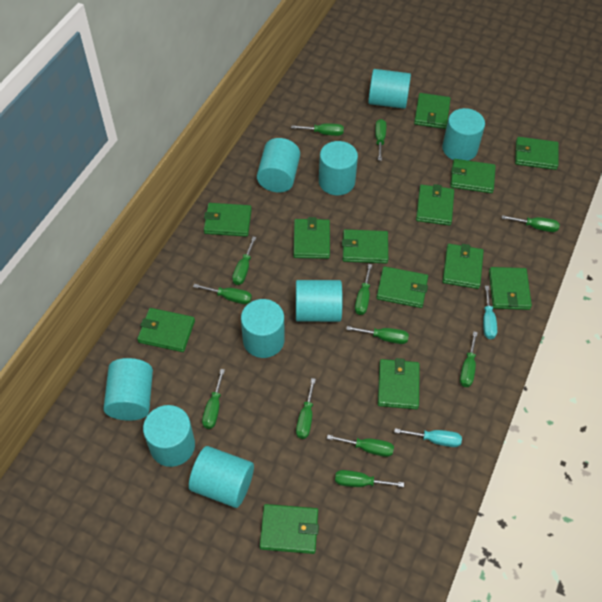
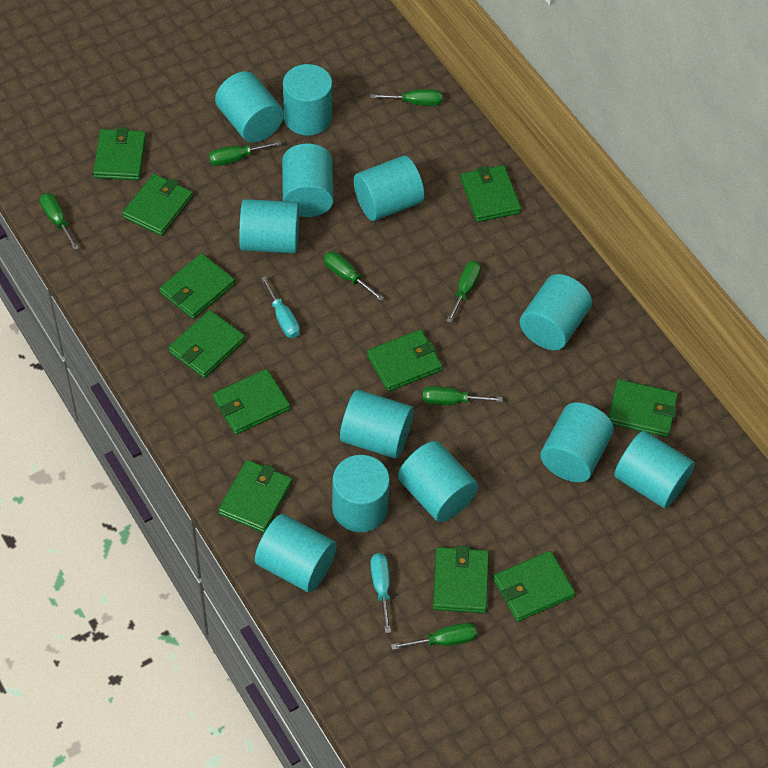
green screwdriver: 12 -> 7
green wallet: 13 -> 11
turquoise cylinder: 9 -> 12

